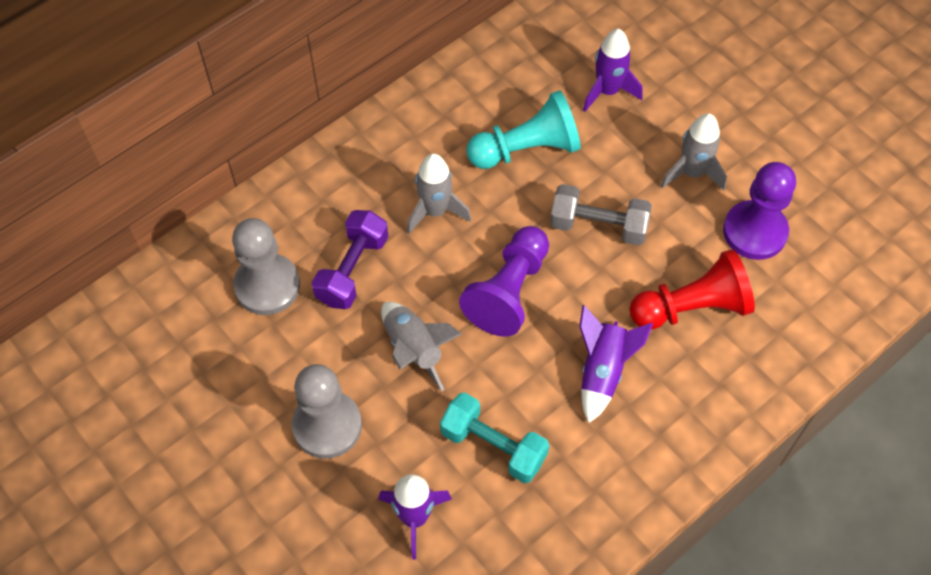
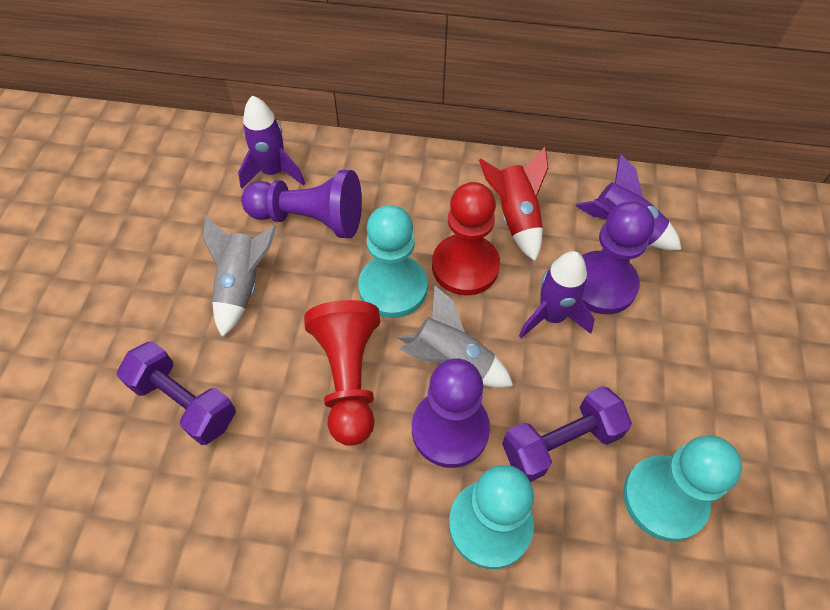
grey dumbbell: 1 -> 0
grey pawn: 2 -> 0
grey rocket: 3 -> 2
purple dumbbell: 1 -> 2
purple pawn: 2 -> 3
red pawn: 1 -> 2
red rocket: 0 -> 1
turquoise dumbbell: 1 -> 0
turquoise pawn: 1 -> 3

